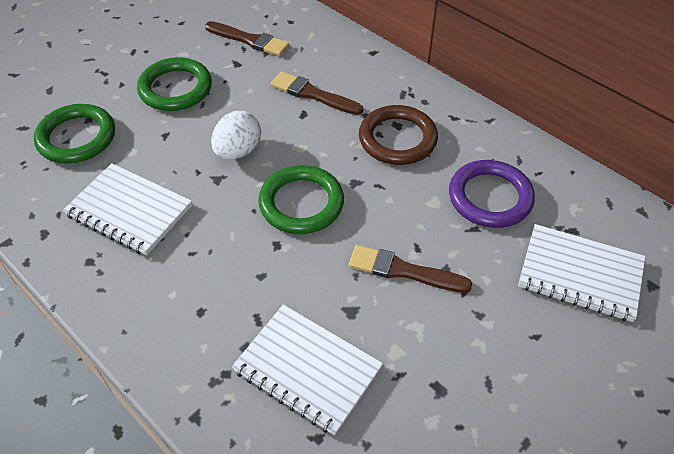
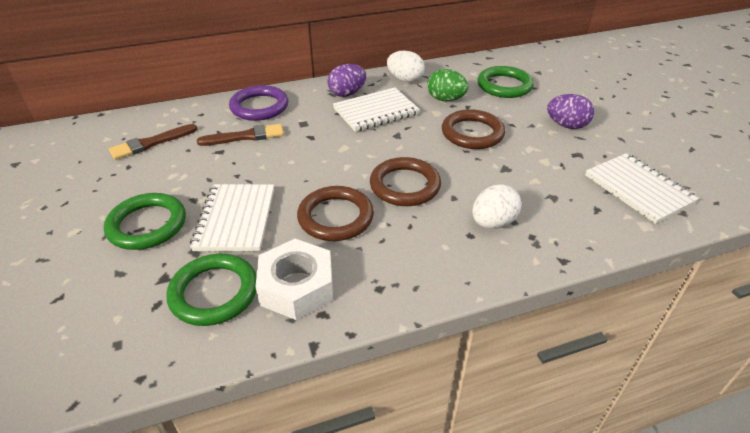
brown brush: 3 -> 2
brown ring: 1 -> 3
green egg: 0 -> 1
purple egg: 0 -> 2
white egg: 1 -> 2
white nut: 0 -> 1

